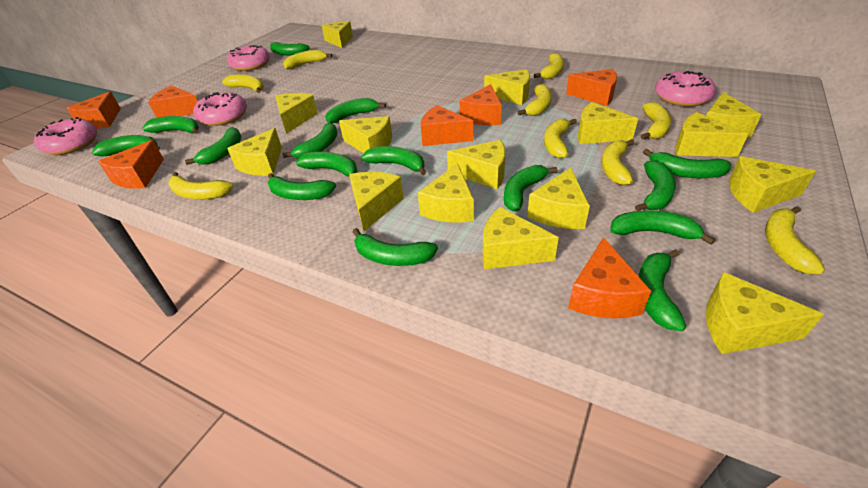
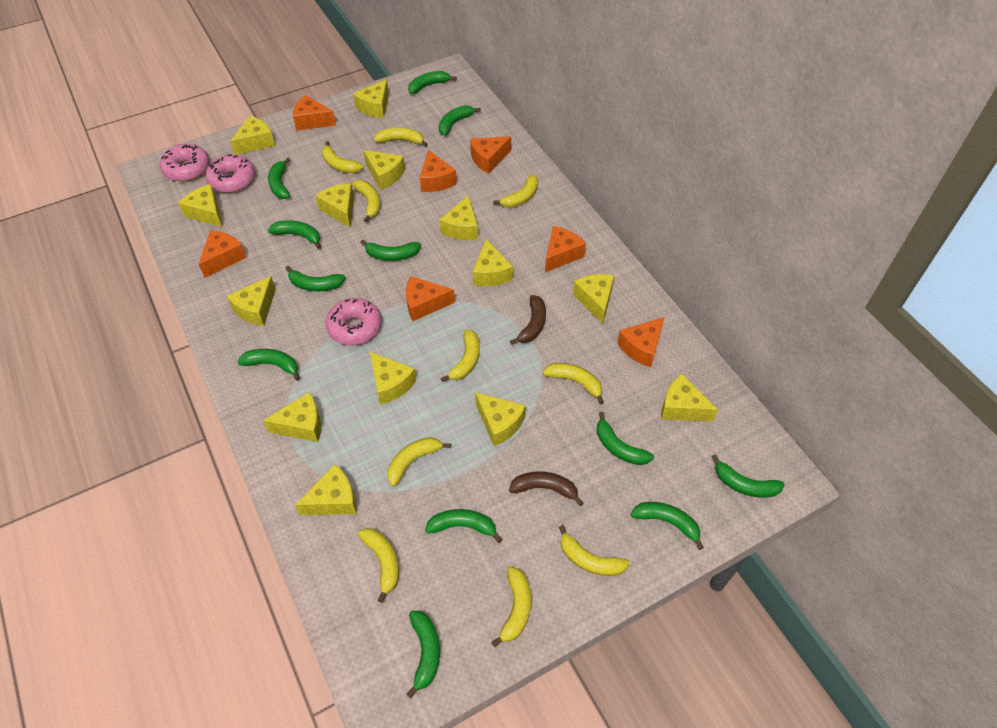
brown banana: 0 -> 2
green banana: 15 -> 12
pink donut: 4 -> 3
yellow banana: 9 -> 10
yellow cheese: 15 -> 14

